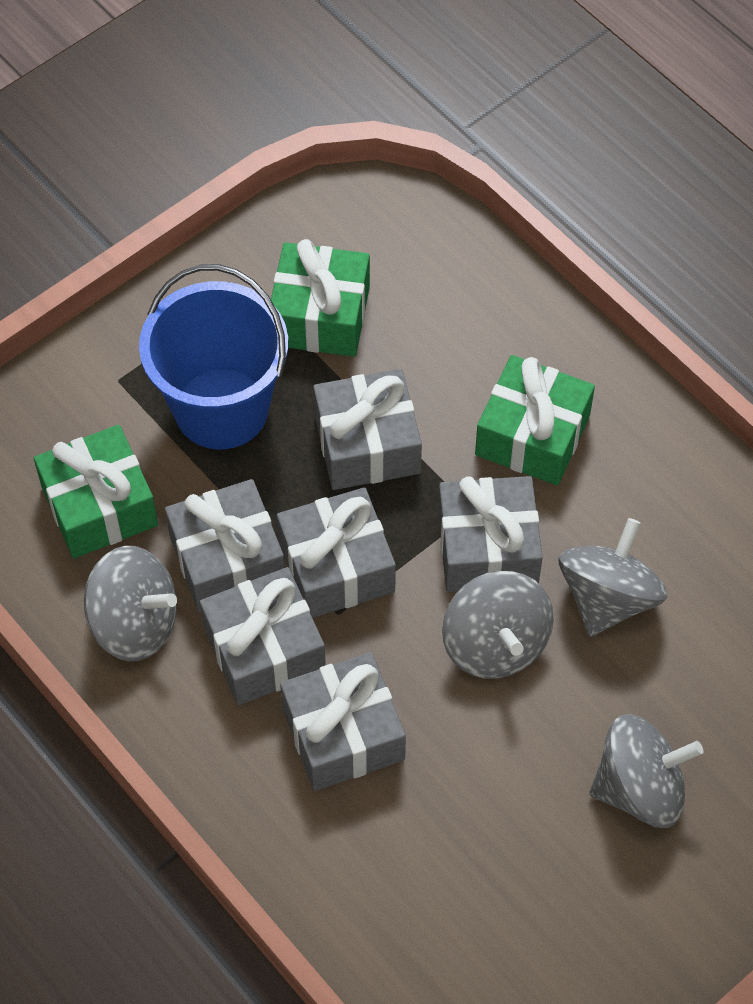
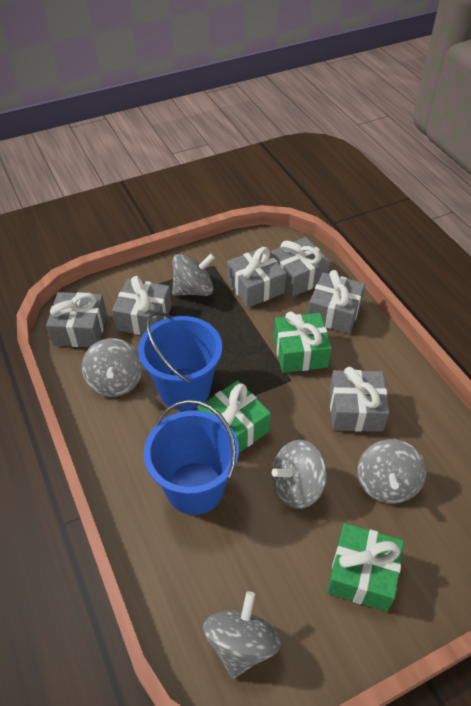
blue bucket: 1 -> 2
grey spinning top: 4 -> 5

